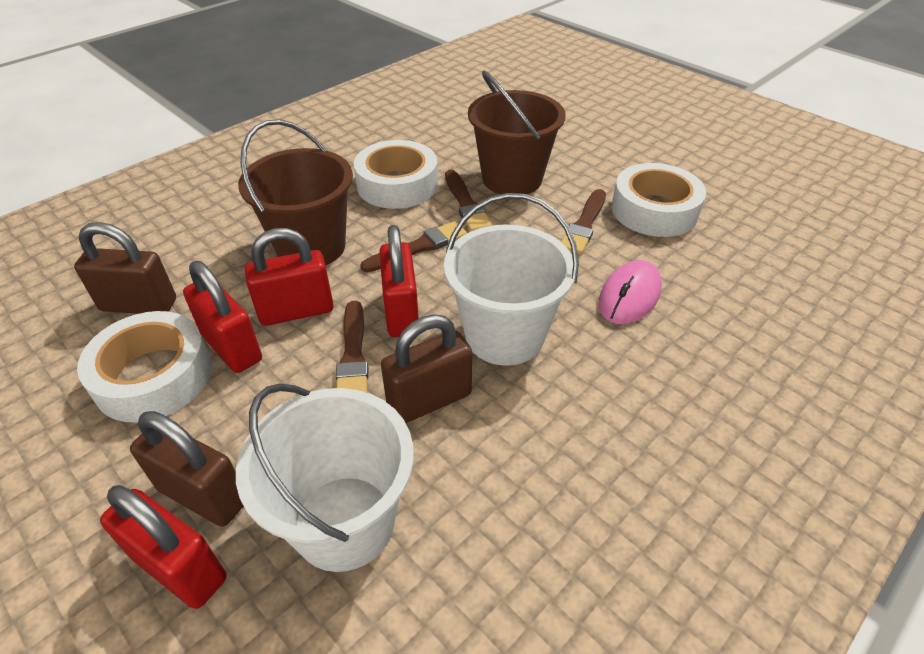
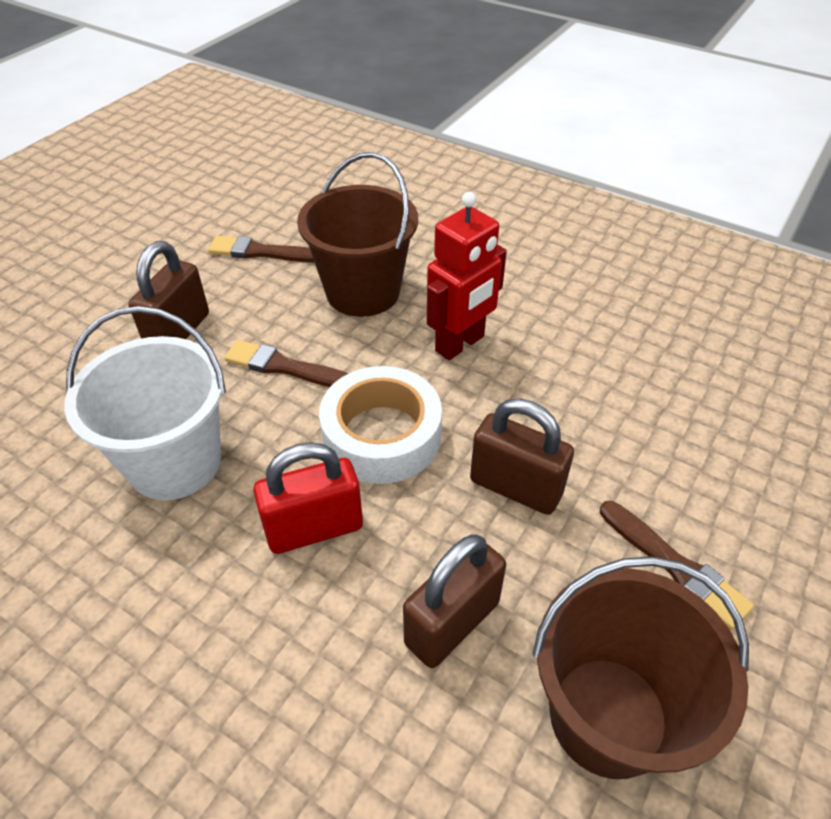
brown brush: 4 -> 3
pink mouse: 1 -> 0
red padlock: 4 -> 1
red robot: 0 -> 1
white bucket: 2 -> 1
white tape: 3 -> 1

